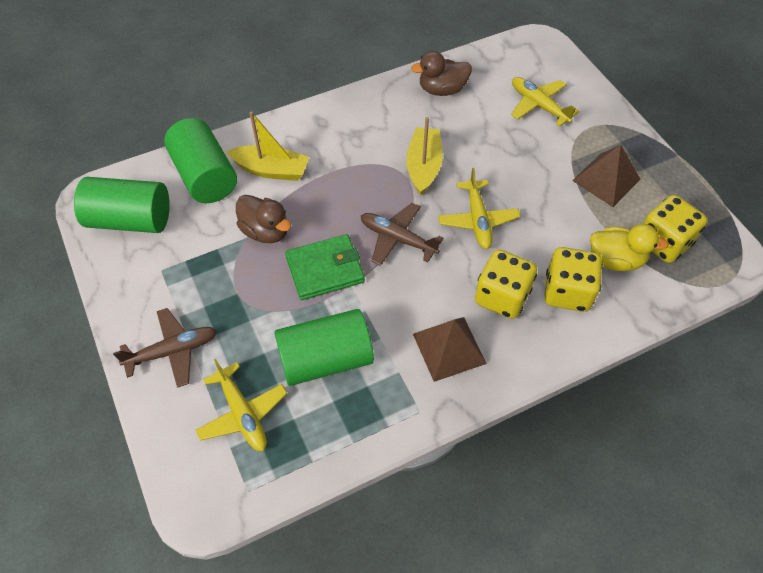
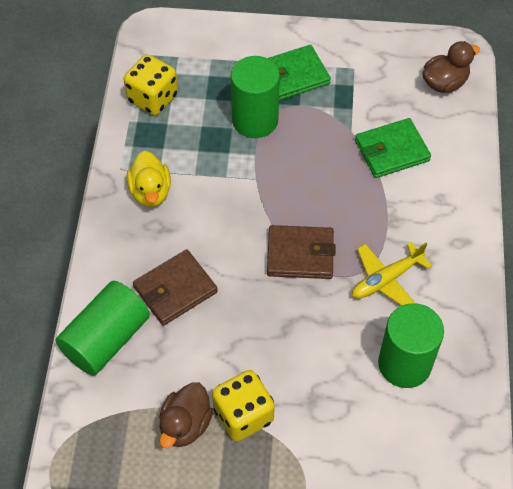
brown plane: 2 -> 0
brown pyramid: 2 -> 0
brown wallet: 0 -> 2
green wallet: 1 -> 2
yellow boat: 2 -> 0
yellow dice: 3 -> 2
yellow plane: 3 -> 1

